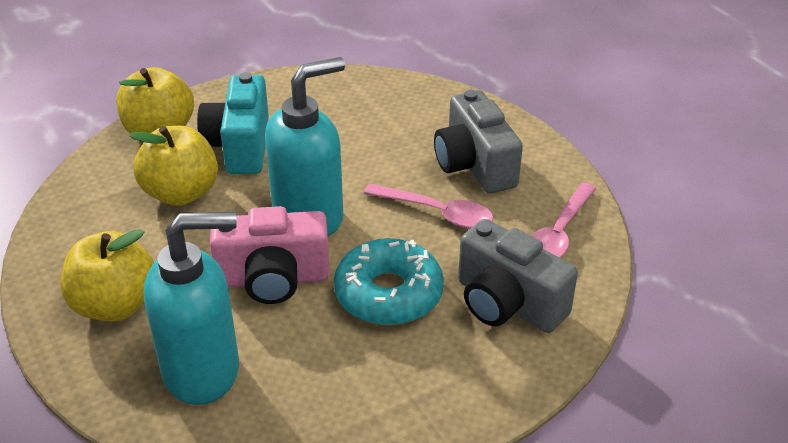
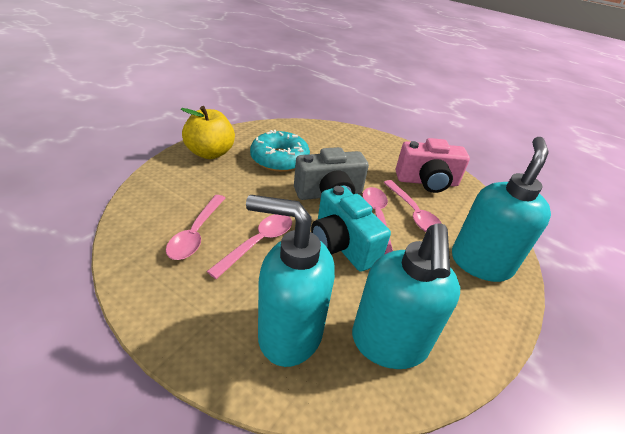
grey camera: 2 -> 1
pink spoon: 2 -> 4
turquoise soap dispenser: 2 -> 3
yellow apple: 3 -> 1

